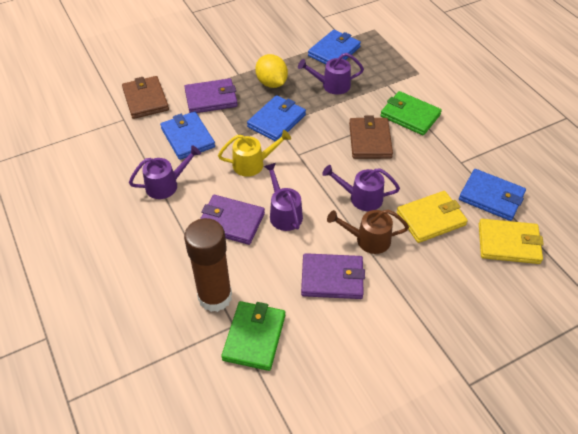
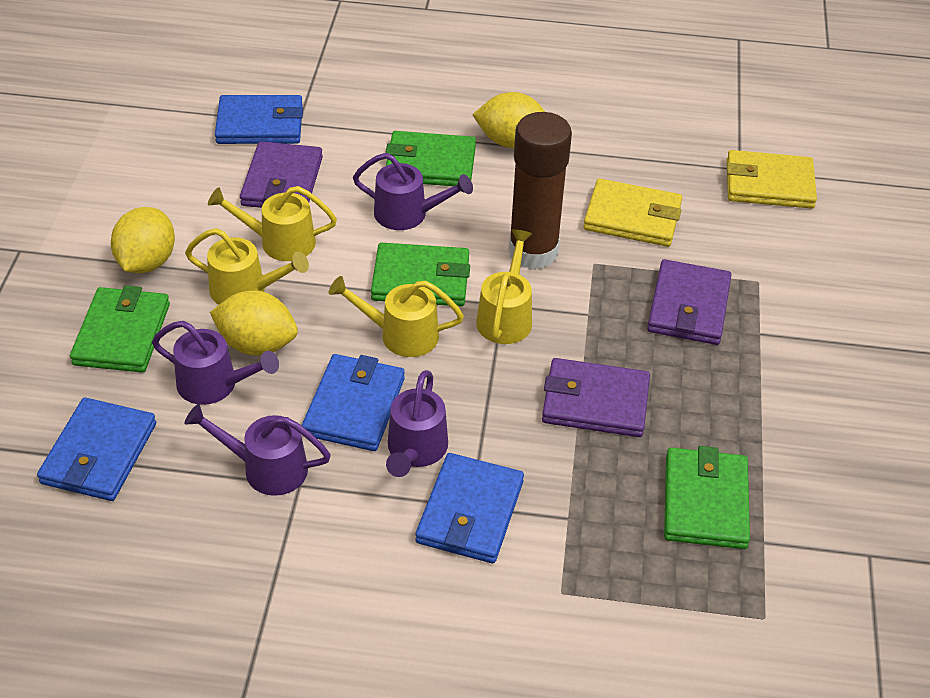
brown wallet: 2 -> 0
brown watering can: 1 -> 0
green wallet: 2 -> 4
yellow lemon: 1 -> 3
yellow watering can: 1 -> 4

